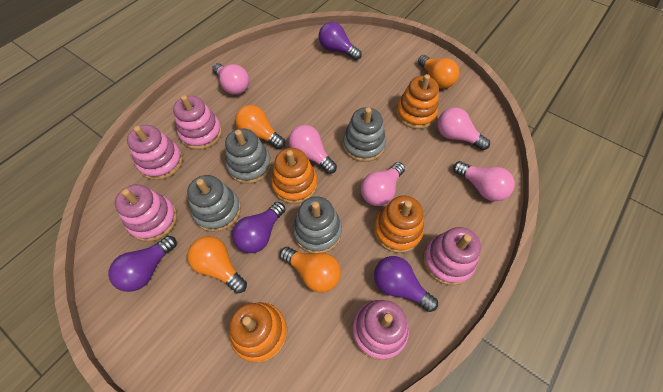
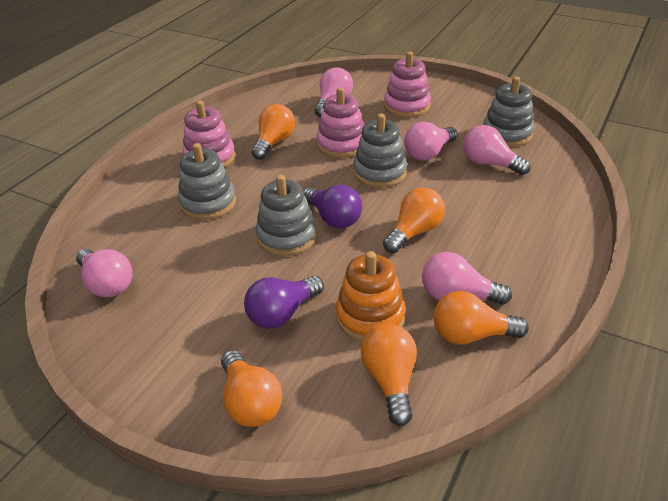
orange light bulb: 4 -> 5
orange stacking toy: 4 -> 1
pink stacking toy: 5 -> 3
purple light bulb: 4 -> 2

